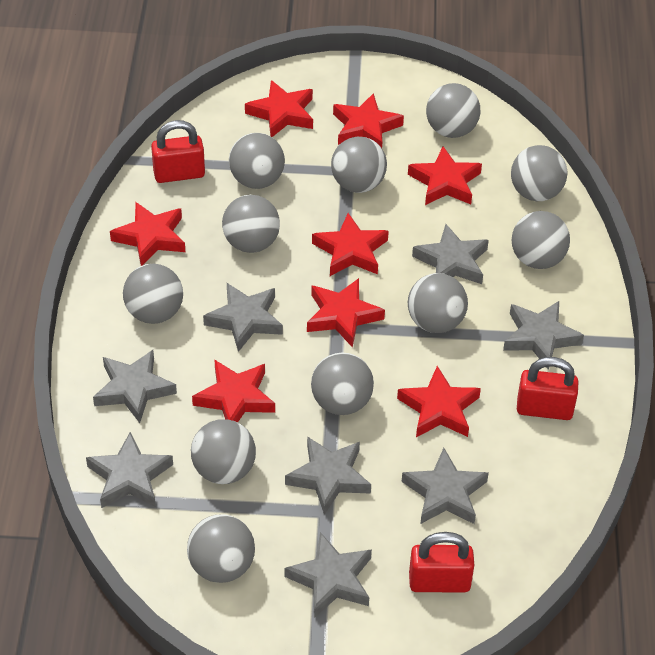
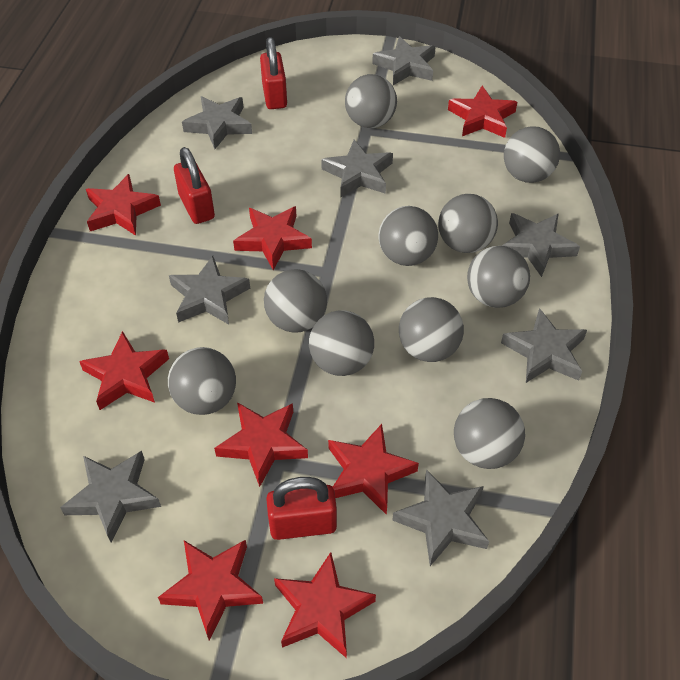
grey ball: 11 -> 10

